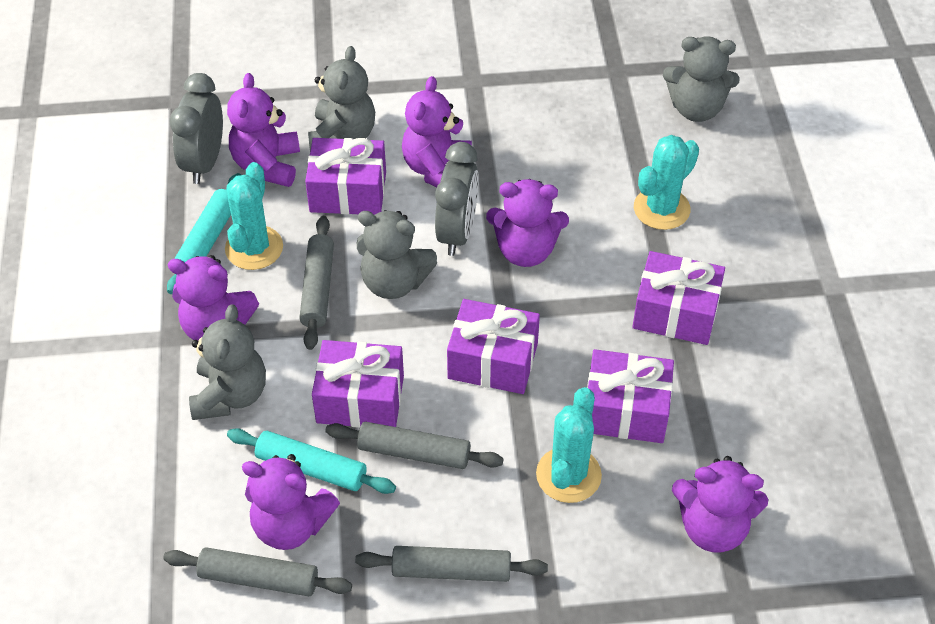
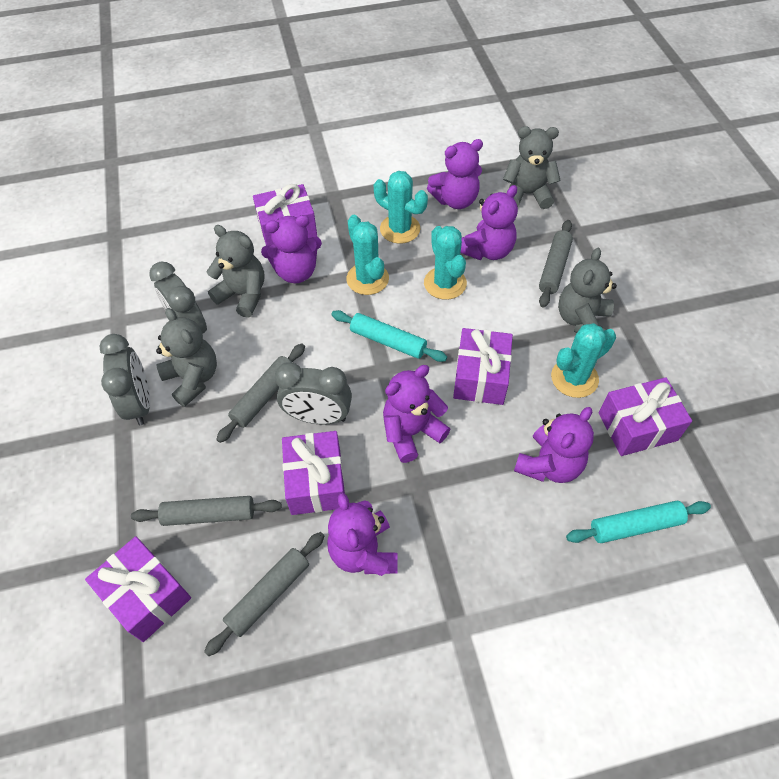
grey clock: 2 -> 3
turquoise cactus: 3 -> 4

